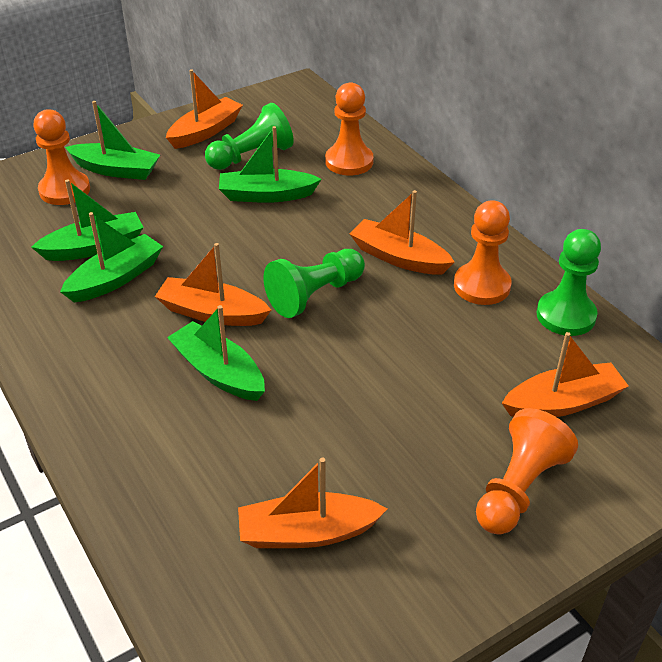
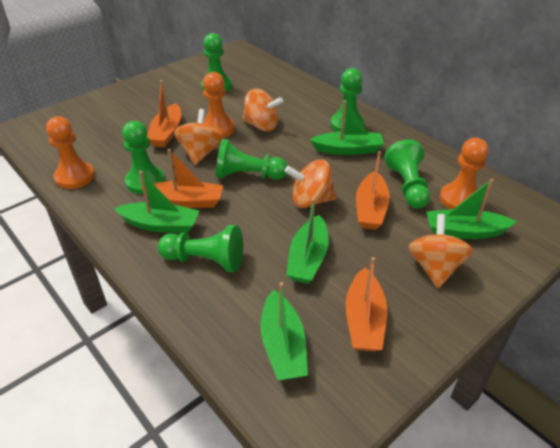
green pawn: 3 -> 6
orange boat: 5 -> 4
orange pawn: 4 -> 3
orange spinning top: 0 -> 4

